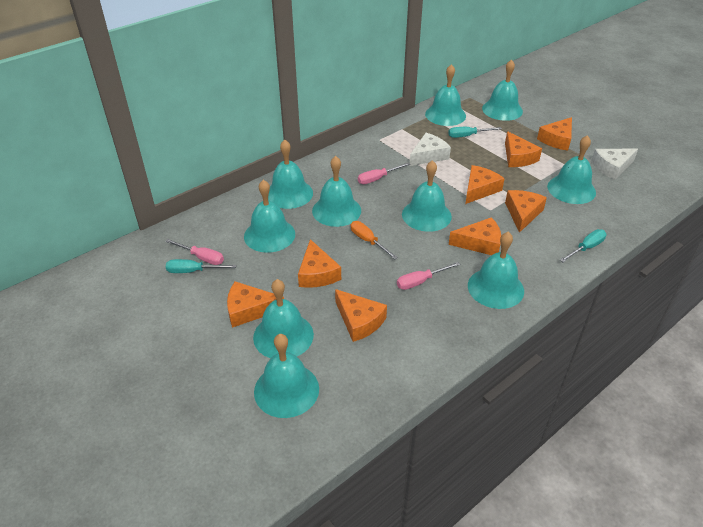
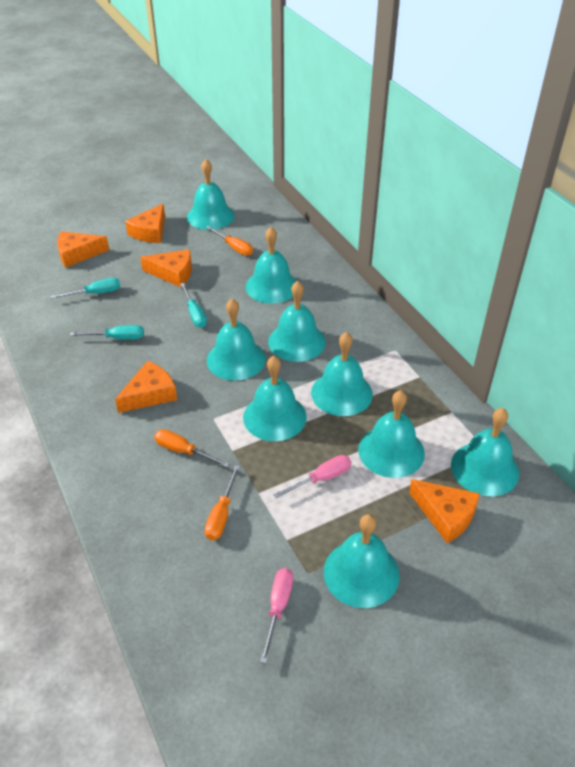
orange cheese: 8 -> 5
orange screwdriver: 1 -> 3
pink screwdriver: 3 -> 2
turquoise bell: 10 -> 9
white cheese: 2 -> 0

